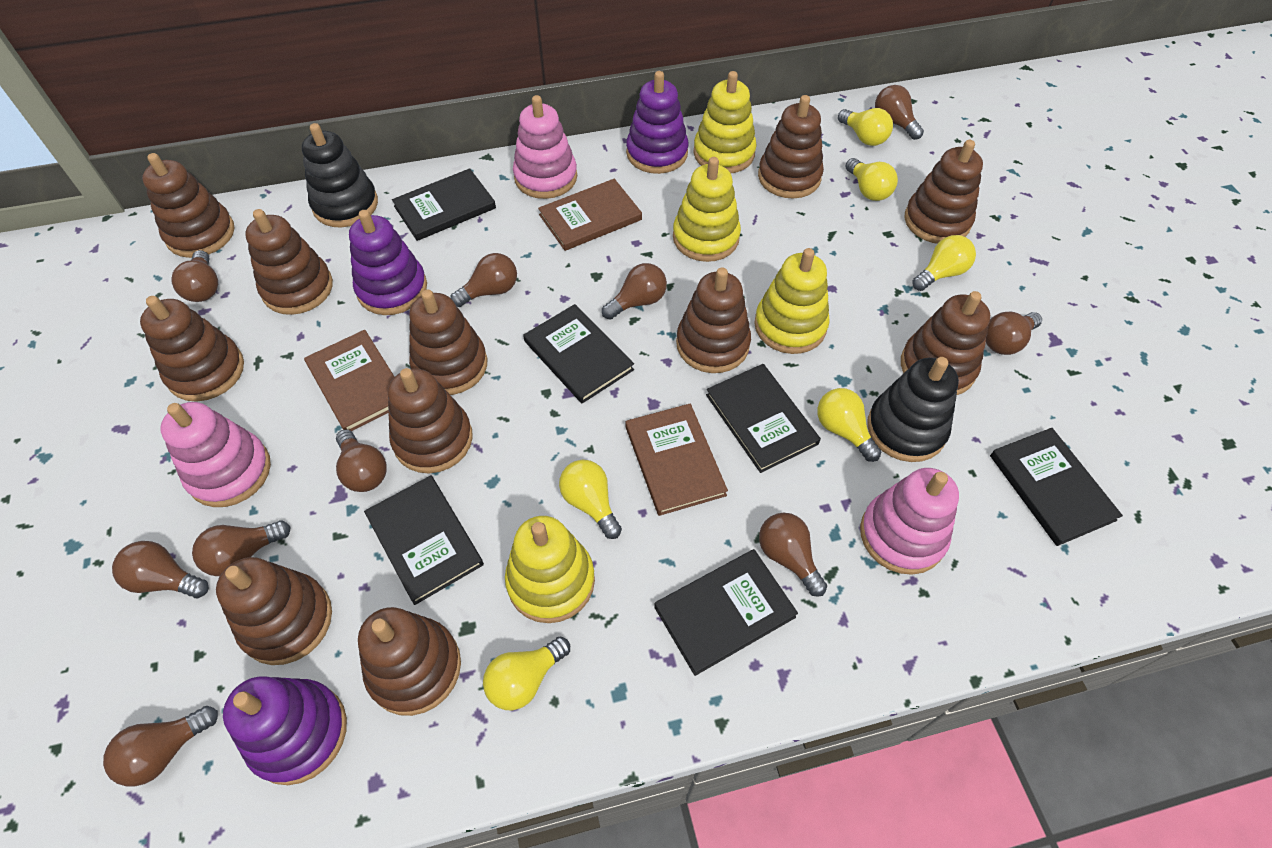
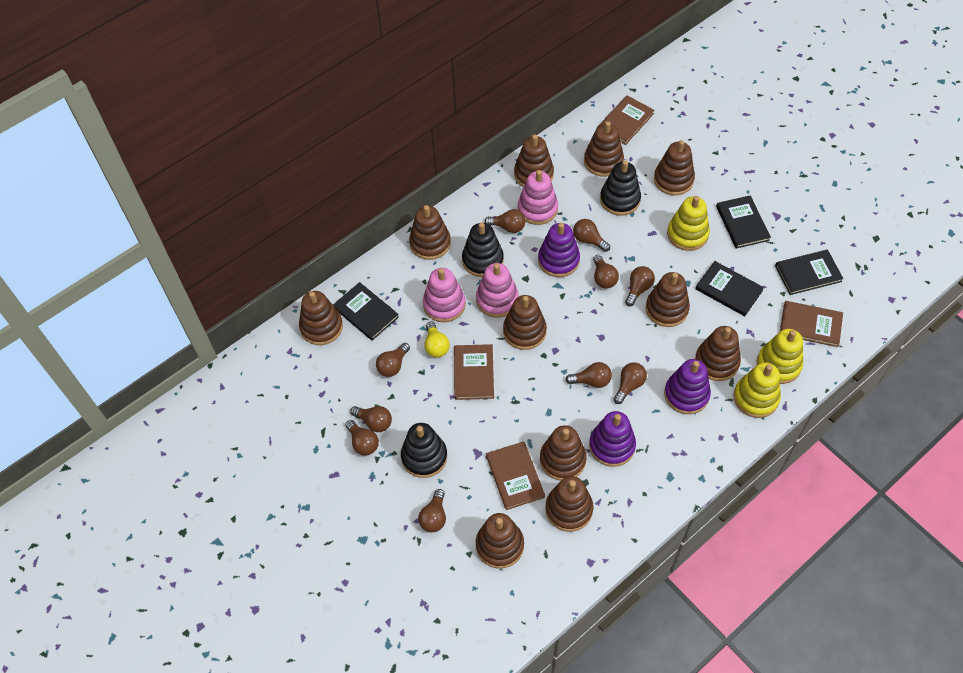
black book: 6 -> 4
black stacking toy: 2 -> 3
brown book: 3 -> 4
yellow light bulb: 6 -> 1
yellow stacking toy: 4 -> 3

